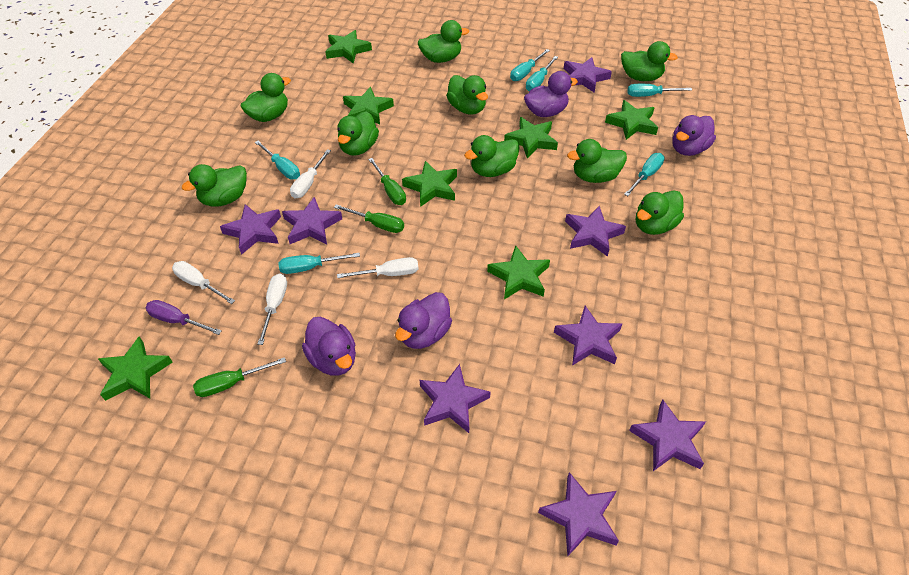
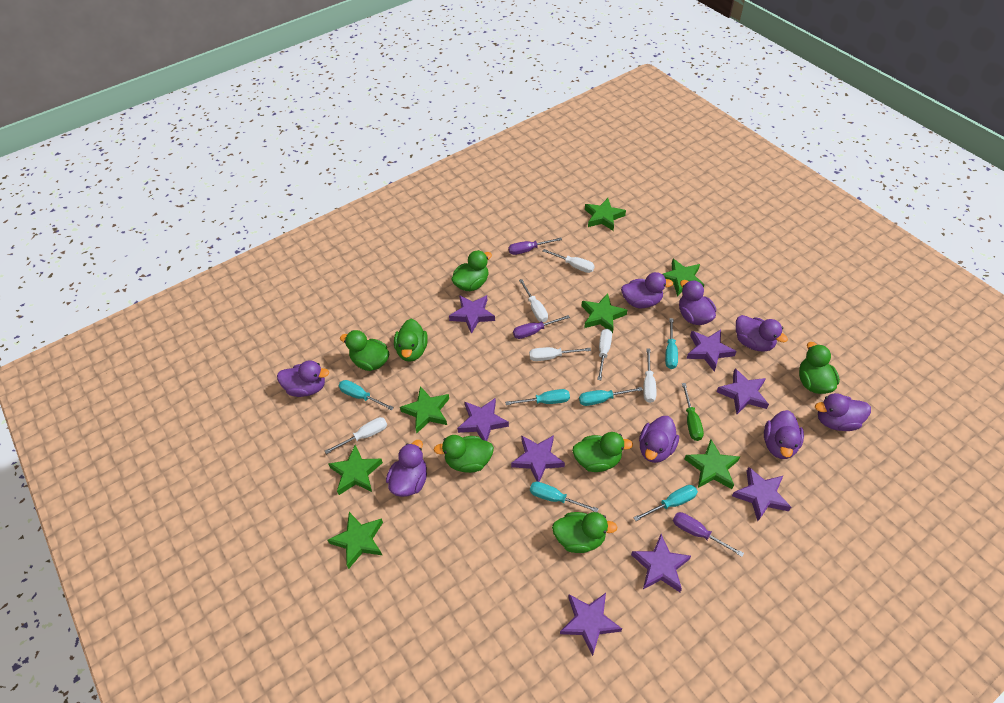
green duck: 9 -> 7
green screwdriver: 3 -> 1
purple duck: 4 -> 8
purple screwdriver: 1 -> 3
white screwdriver: 4 -> 6

